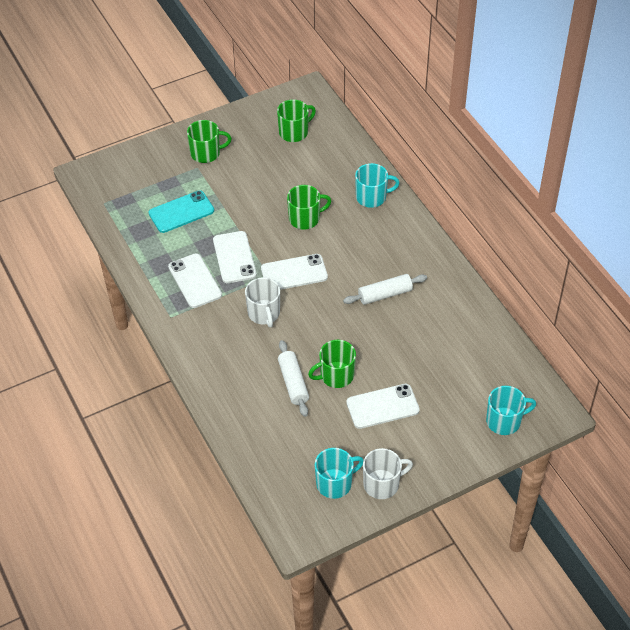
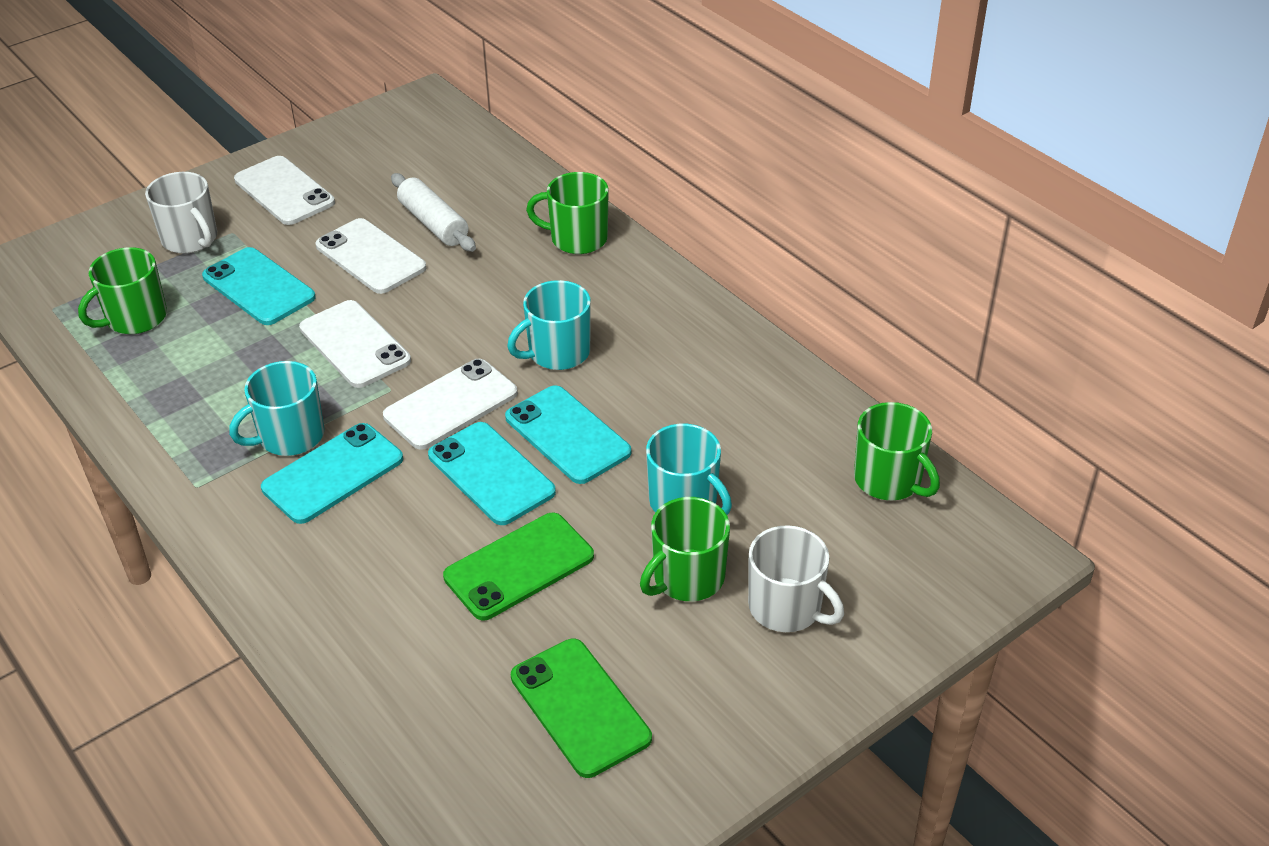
green phone: 0 -> 2
turquoise phone: 1 -> 4
white rolling pin: 2 -> 1

